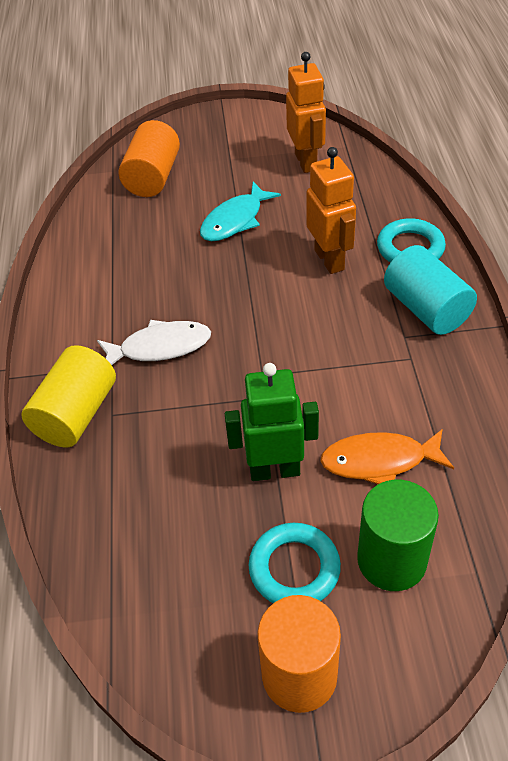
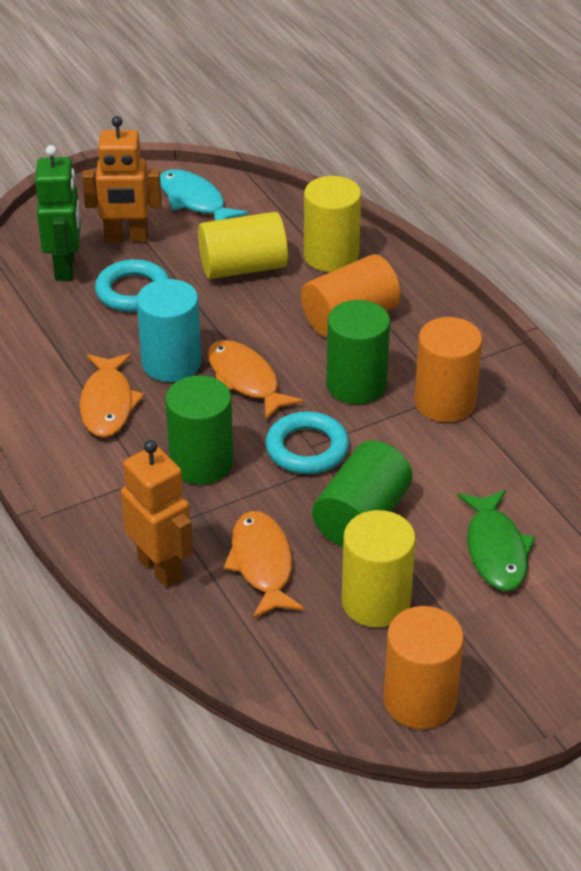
green cylinder: 1 -> 3
green fish: 0 -> 1
orange cylinder: 2 -> 3
orange fish: 1 -> 3
white fish: 1 -> 0
yellow cylinder: 1 -> 3

